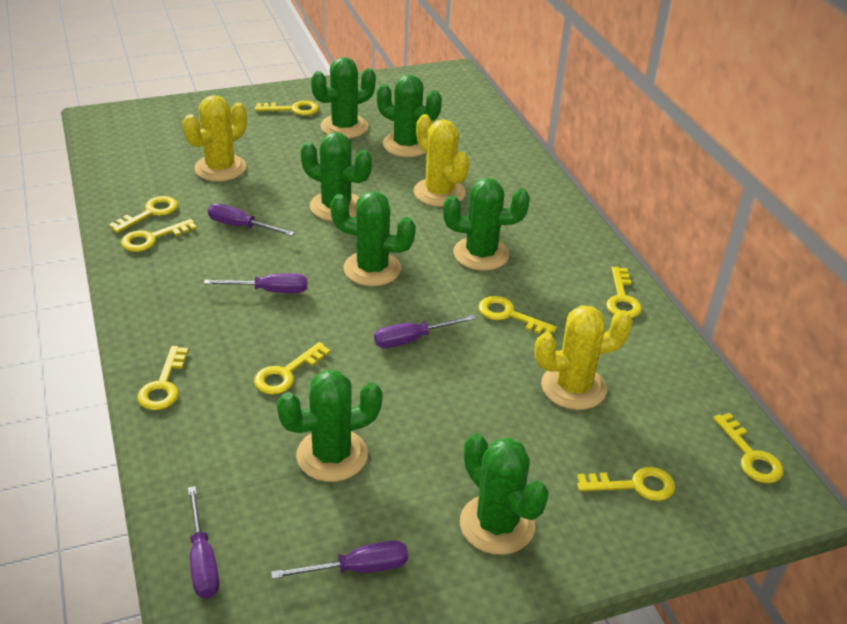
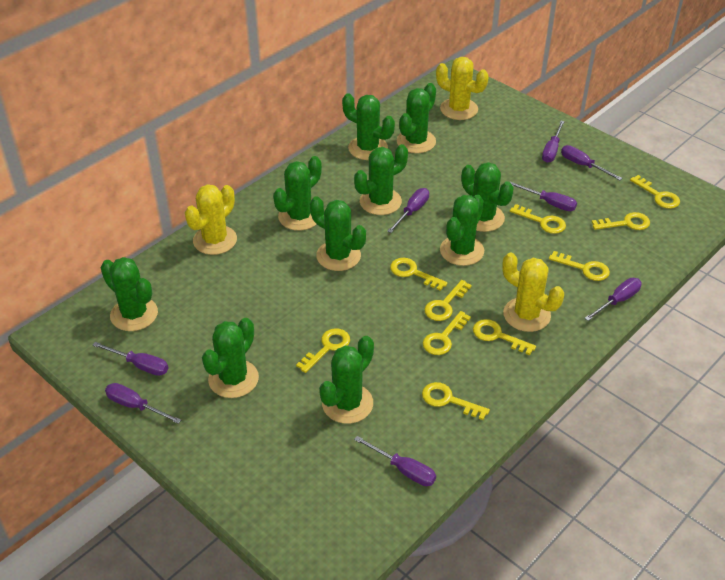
green cactus: 7 -> 10
purple screwdriver: 5 -> 8
yellow key: 9 -> 10

